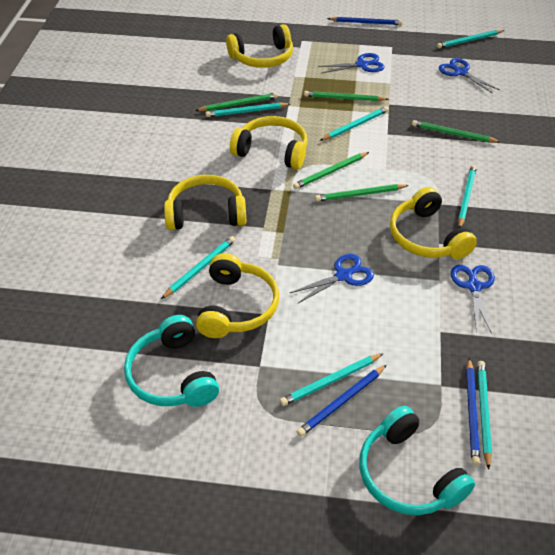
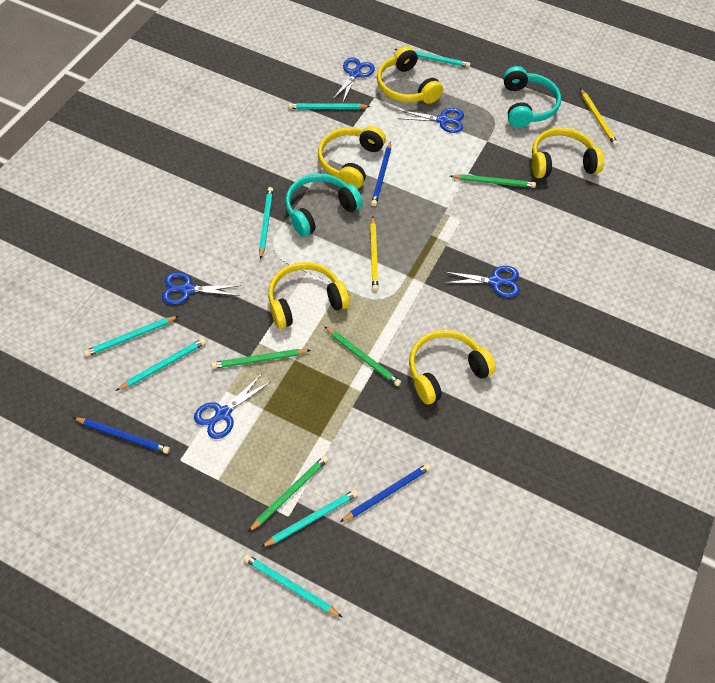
blue scissors: 4 -> 5
green pencil: 5 -> 4
yellow pencil: 0 -> 2

